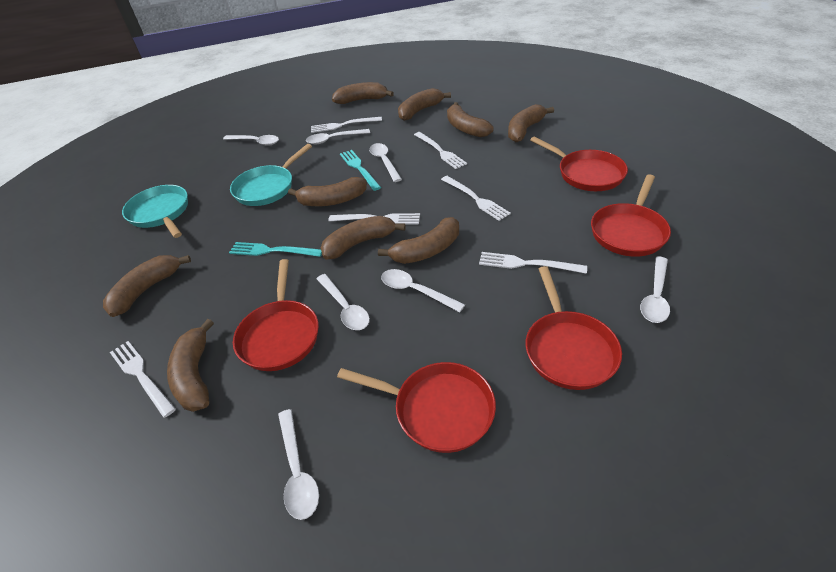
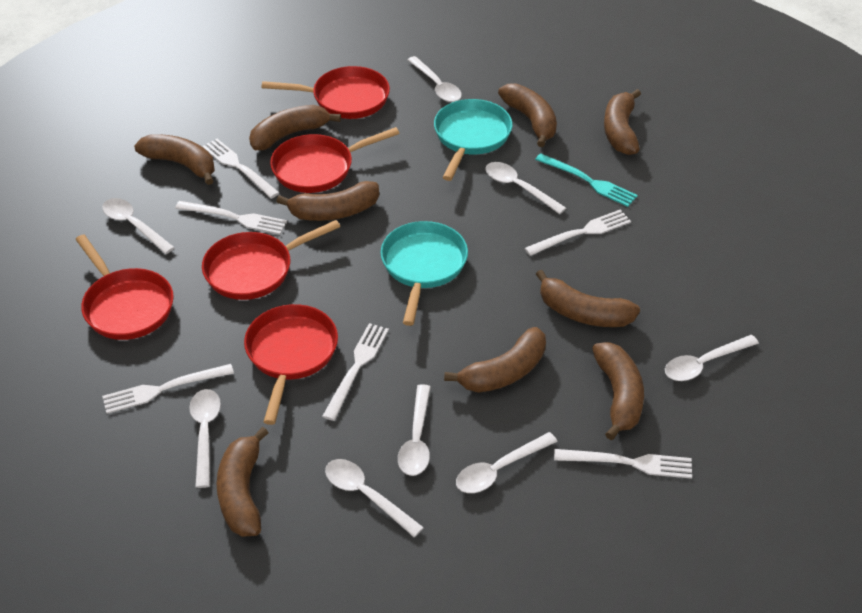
turquoise fork: 2 -> 1
white spoon: 7 -> 8

